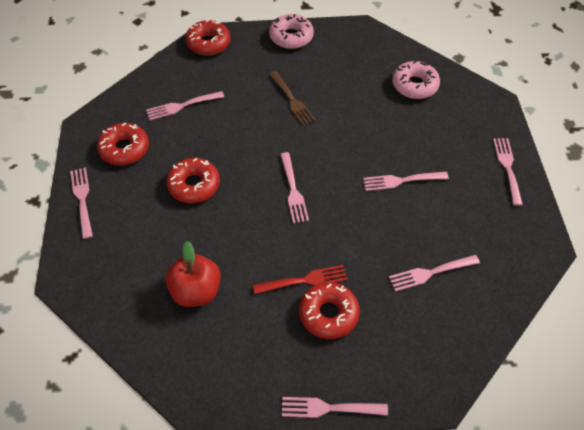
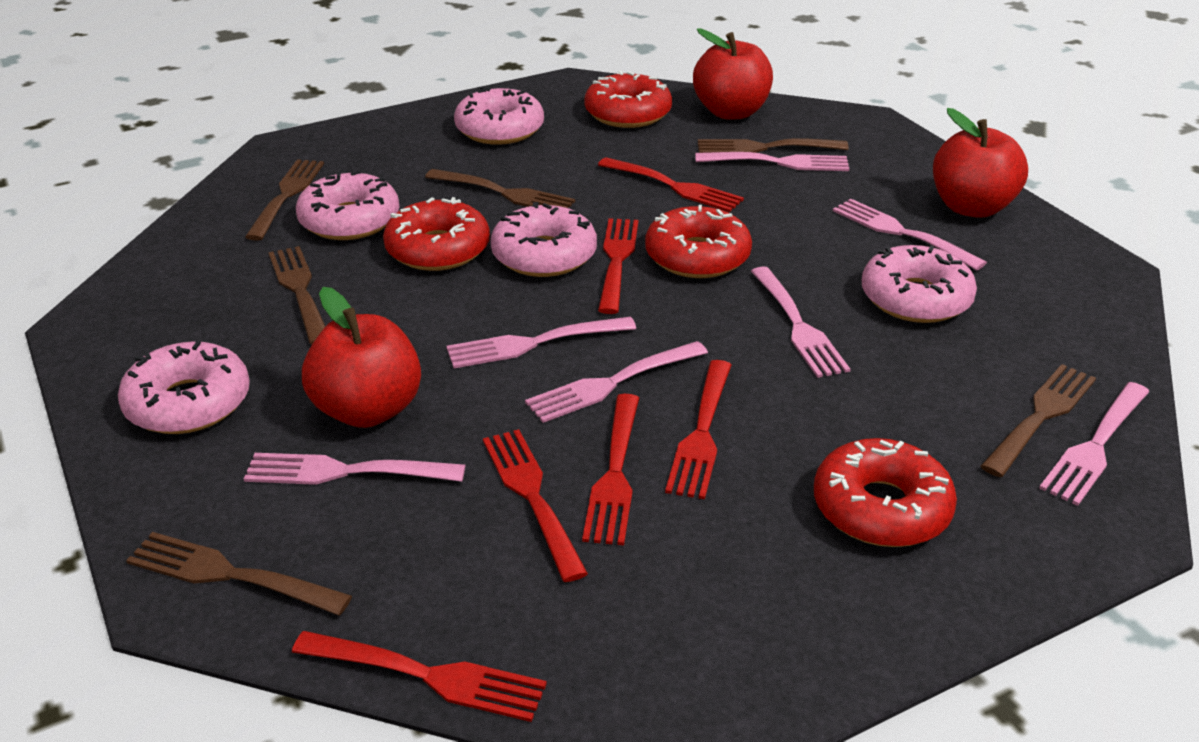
brown fork: 1 -> 6
pink donut: 2 -> 5
red apple: 1 -> 3
red fork: 1 -> 6

